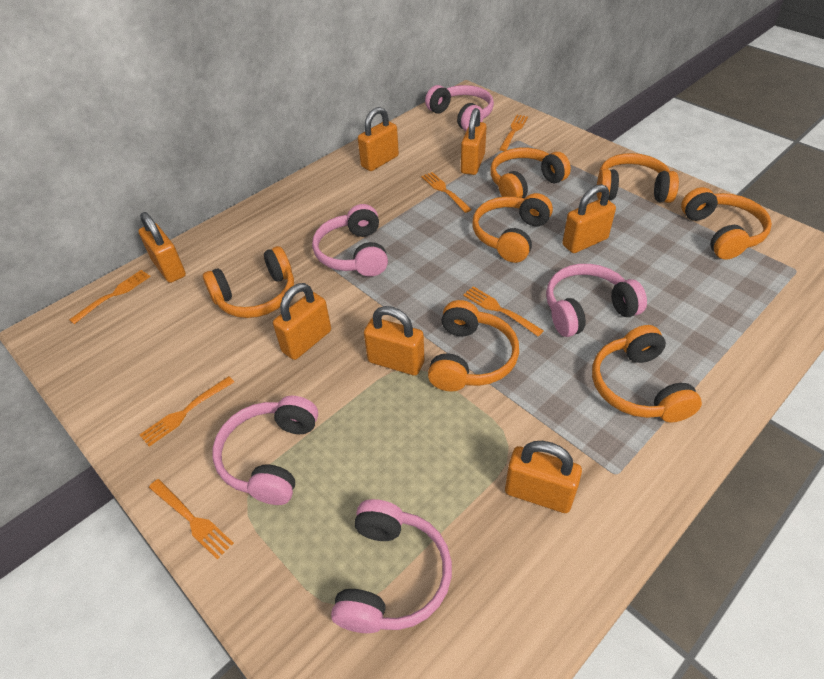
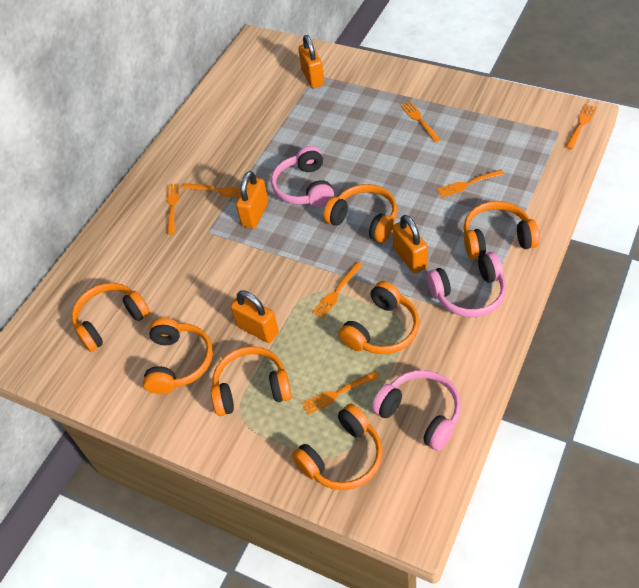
orange fork: 6 -> 7
orange padlock: 7 -> 4
pink headphones: 5 -> 3

